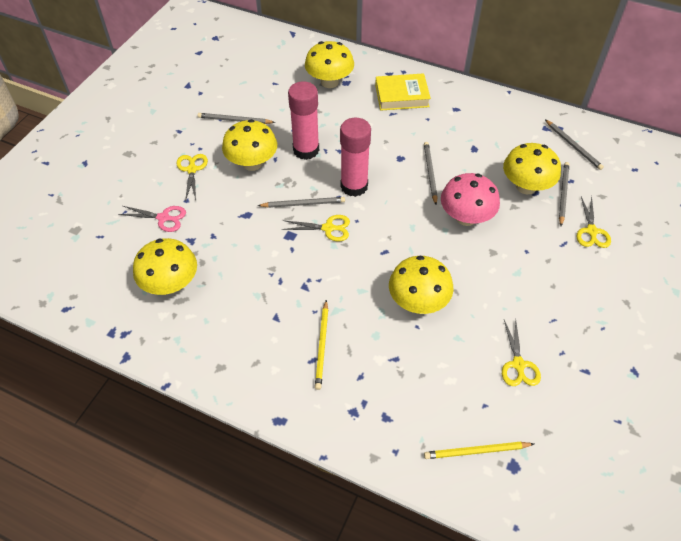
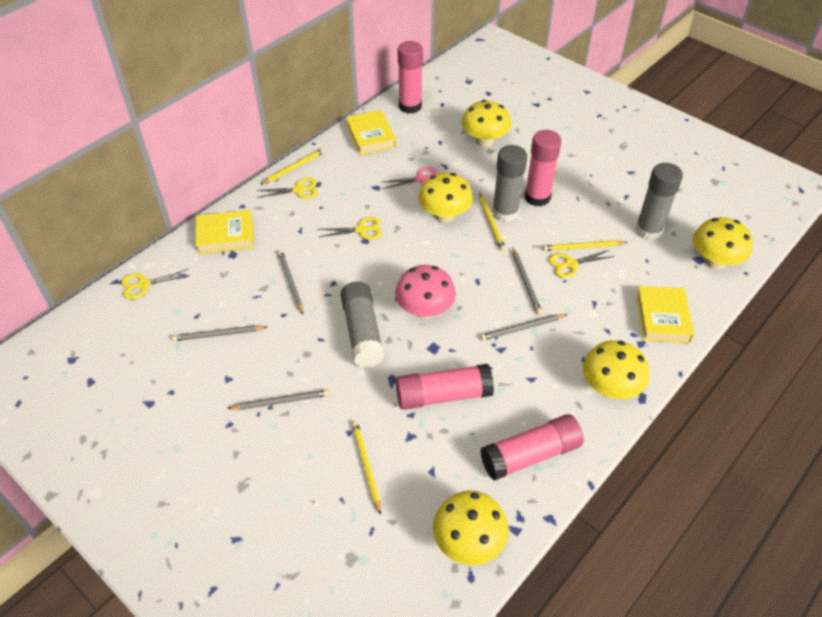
grey glue stick: 0 -> 3
pink glue stick: 2 -> 4
yellow book: 1 -> 3
yellow pencil: 2 -> 4

